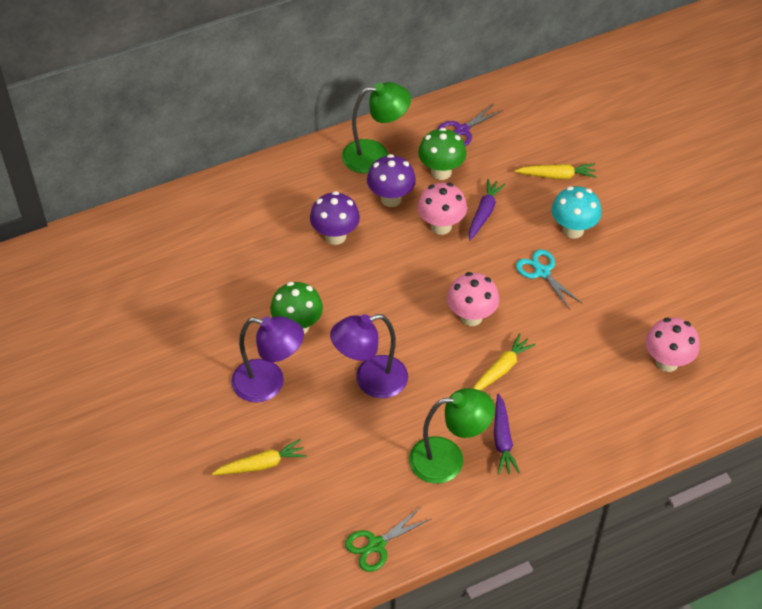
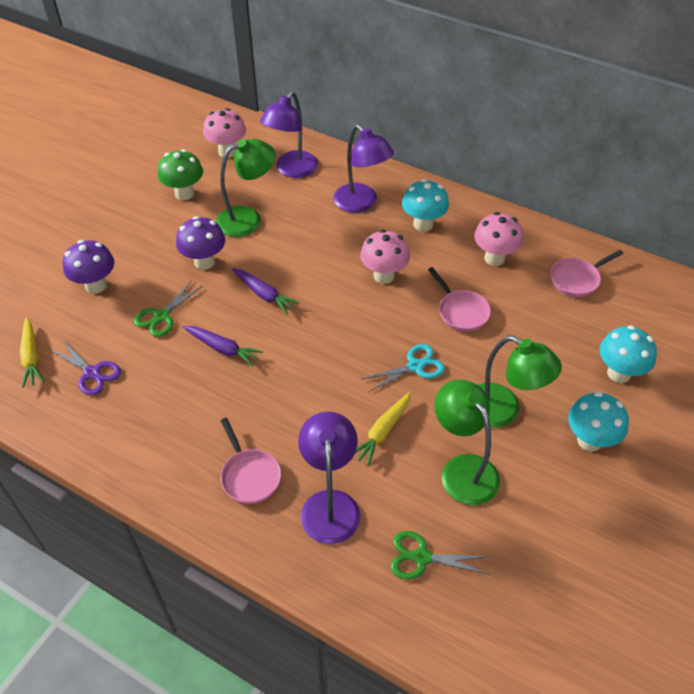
green lamp: 2 -> 3
green mushroom: 2 -> 1
green scissors: 1 -> 2
pink pan: 0 -> 3
purple lamp: 2 -> 3
turquoise mushroom: 1 -> 3
yellow carrot: 3 -> 2

